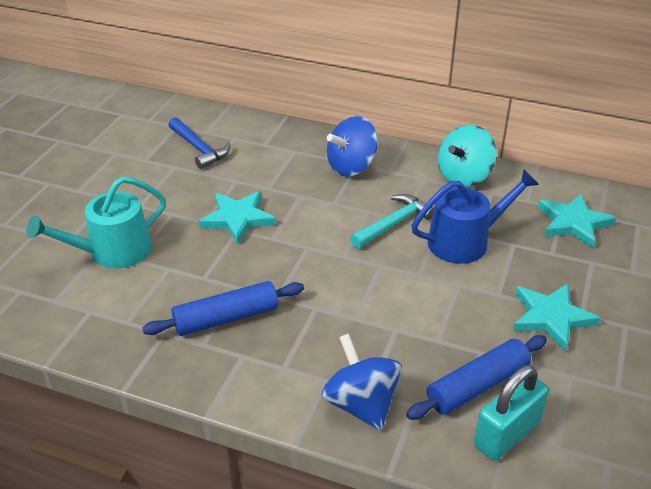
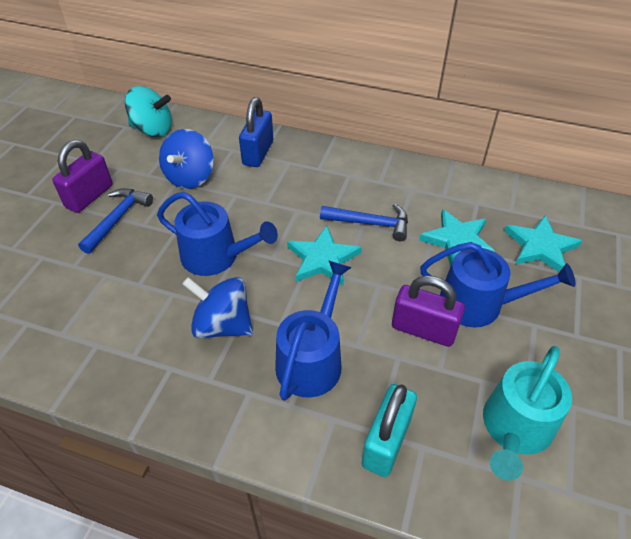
blue hammer: 1 -> 2
blue padlock: 0 -> 1
blue rolling pin: 2 -> 0
blue watering can: 1 -> 3
purple padlock: 0 -> 2
turquoise hammer: 1 -> 0

